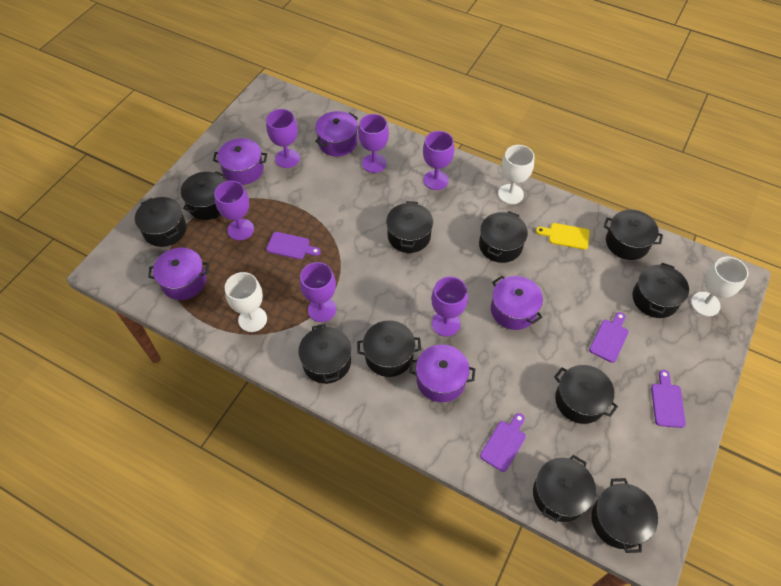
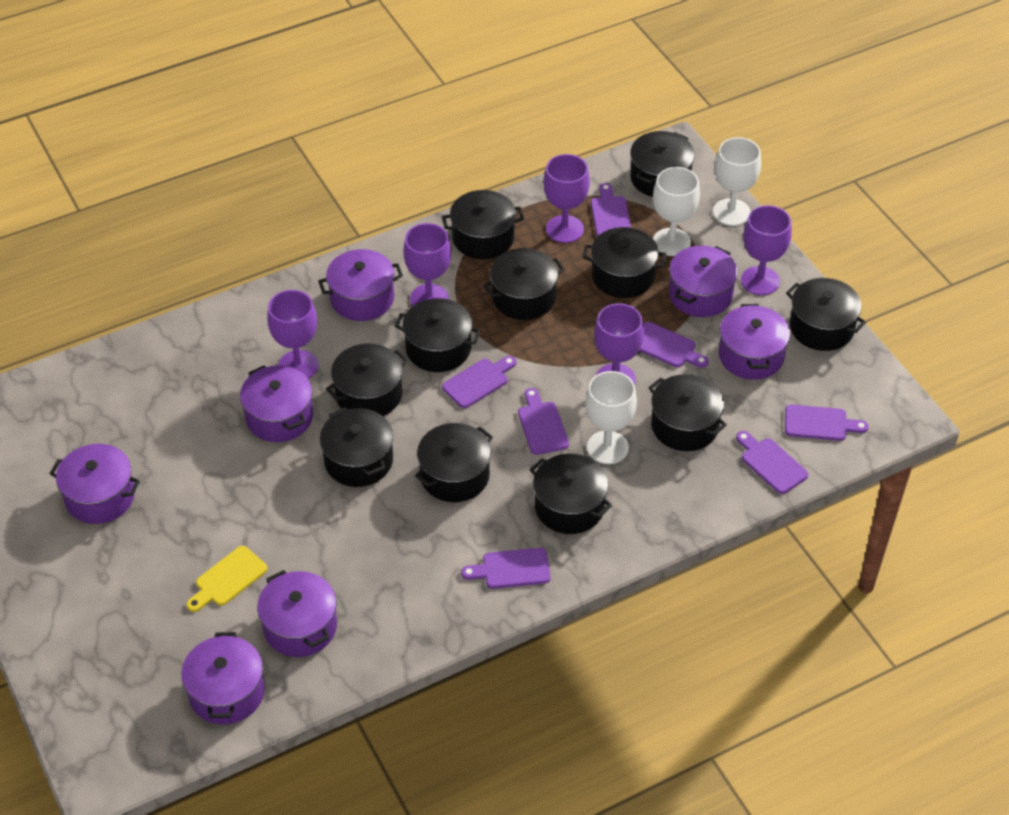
purple cutting board: 4 -> 7
purple goblet: 6 -> 5
purple pot: 5 -> 7

